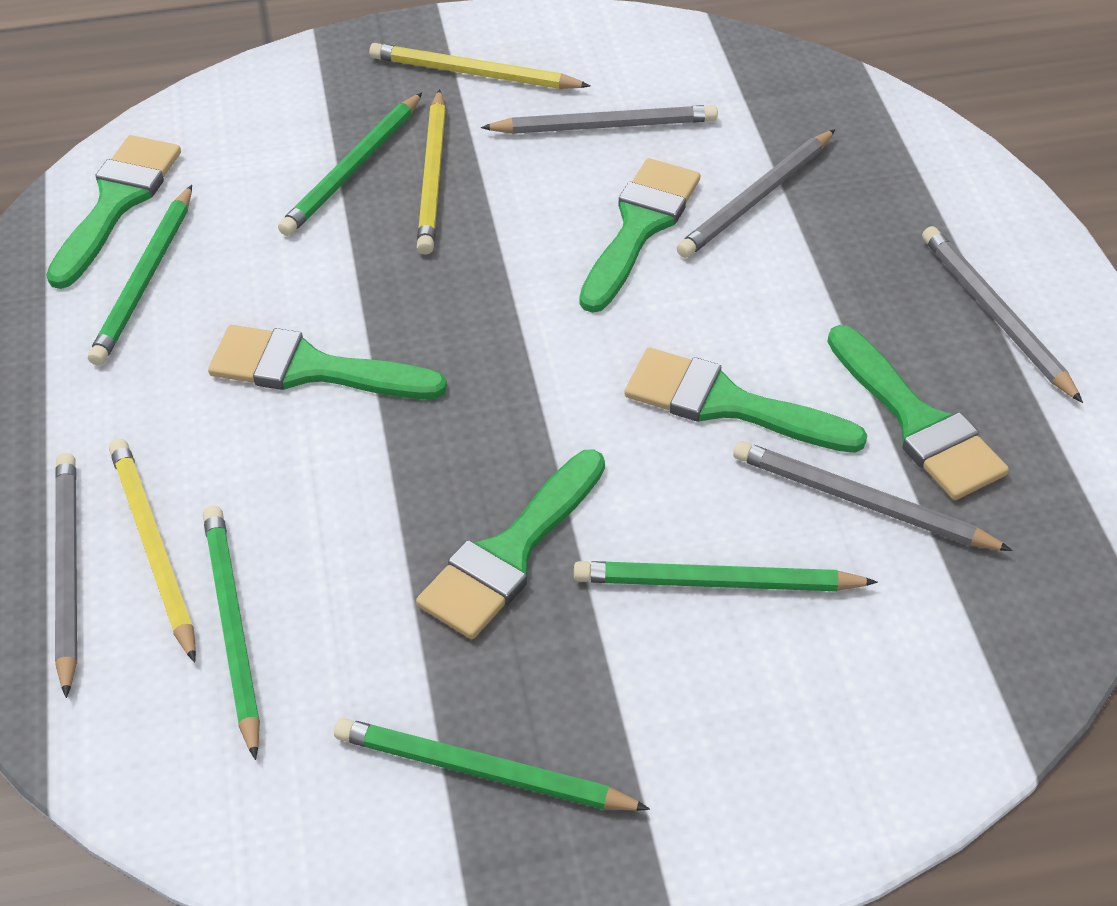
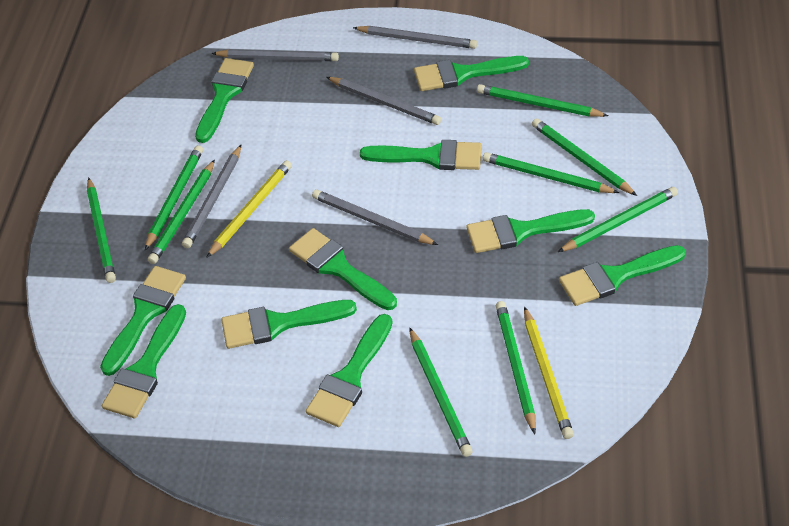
green brush: 6 -> 10
green pencil: 5 -> 9
yellow pencil: 3 -> 2

